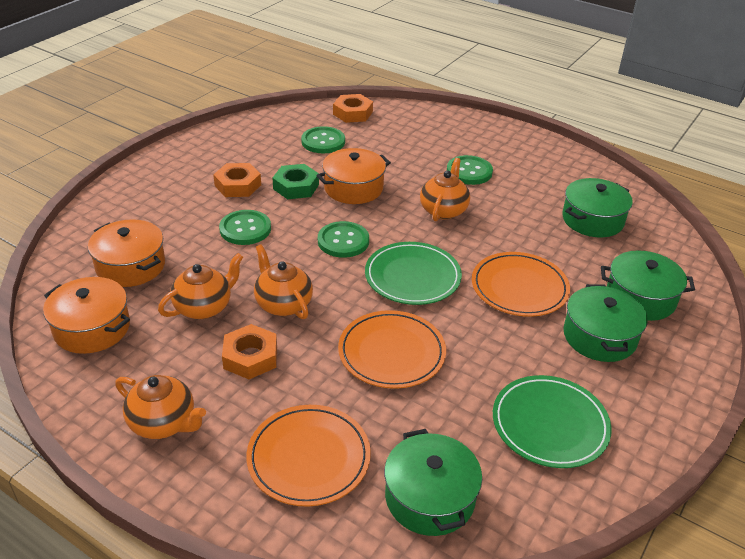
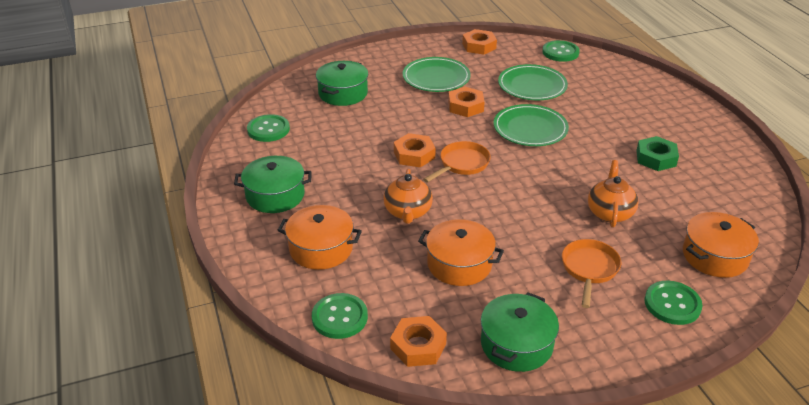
green plate: 2 -> 3
green pot: 4 -> 3
orange nut: 3 -> 4
orange pan: 0 -> 2
orange plate: 3 -> 0
orange teapot: 4 -> 2

